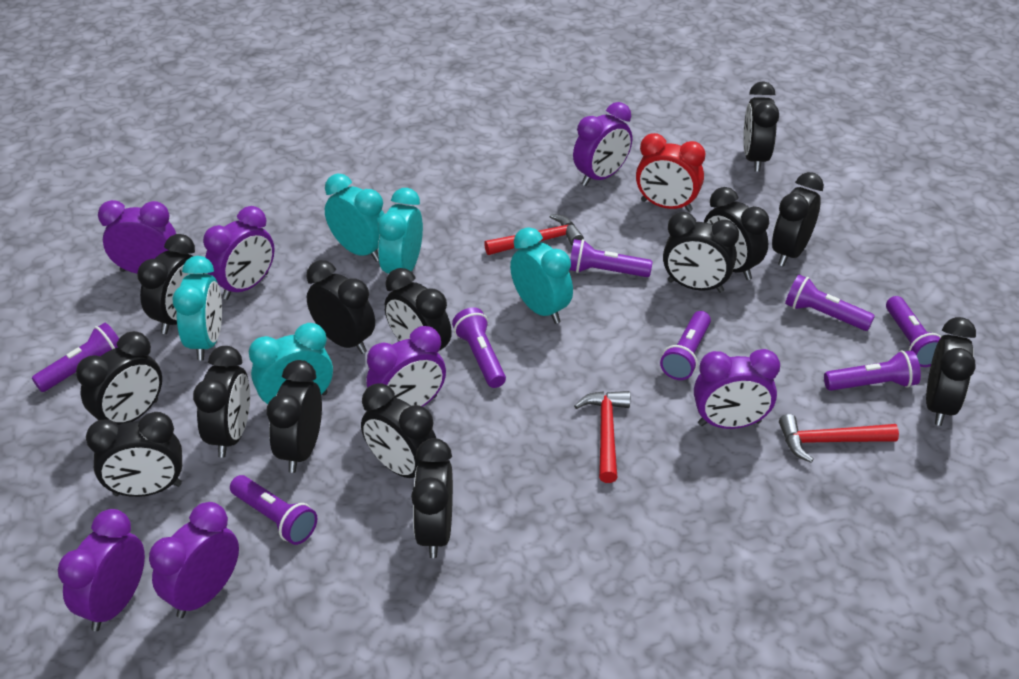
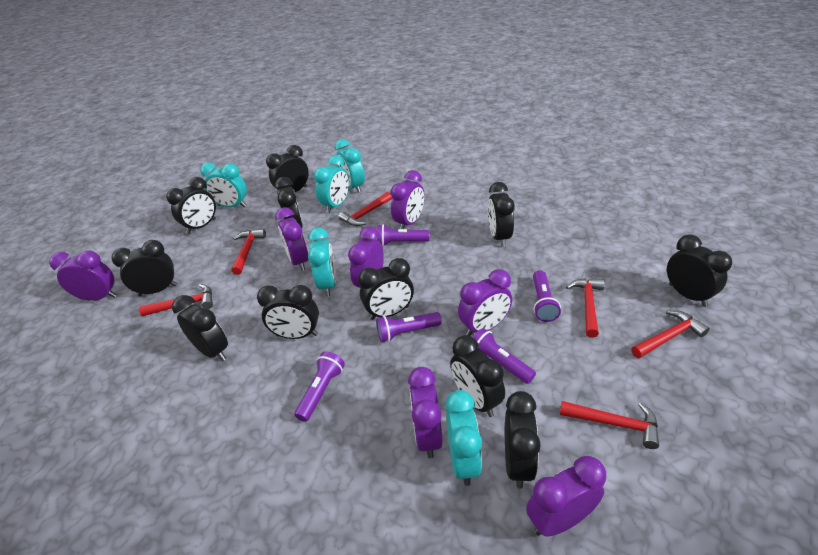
black clock: 14 -> 11
purple flashlight: 8 -> 5
red clock: 1 -> 0
red hammer: 3 -> 6

